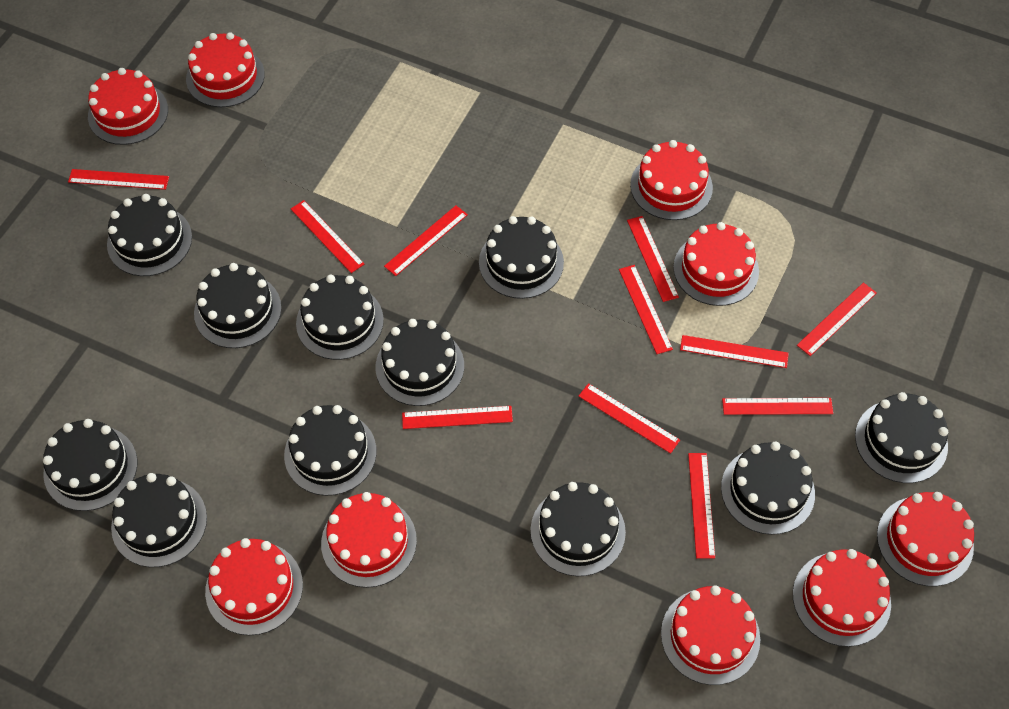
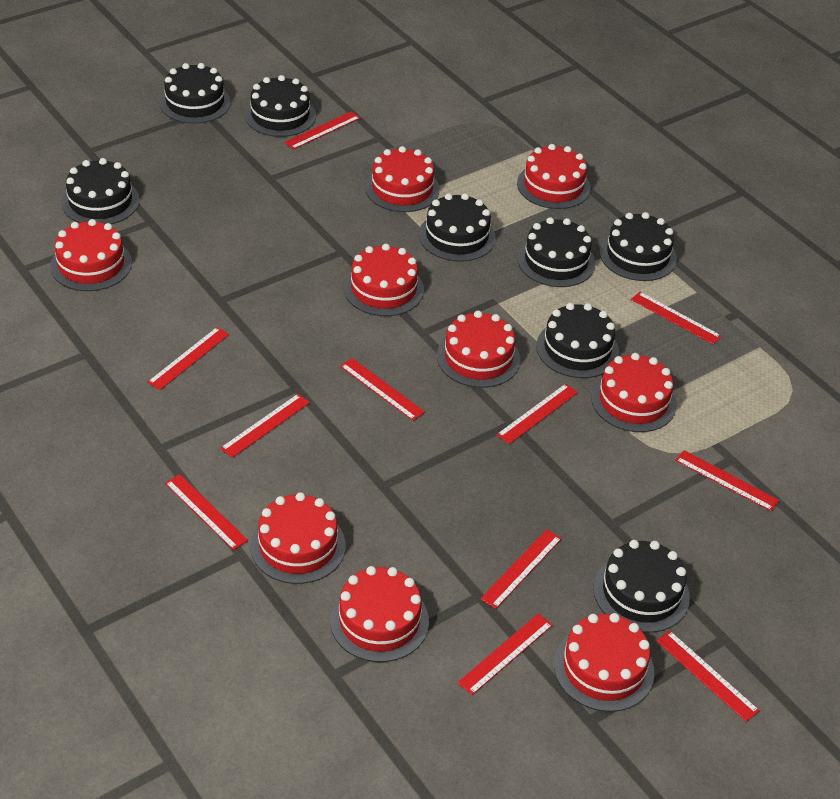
black cake: 11 -> 8

